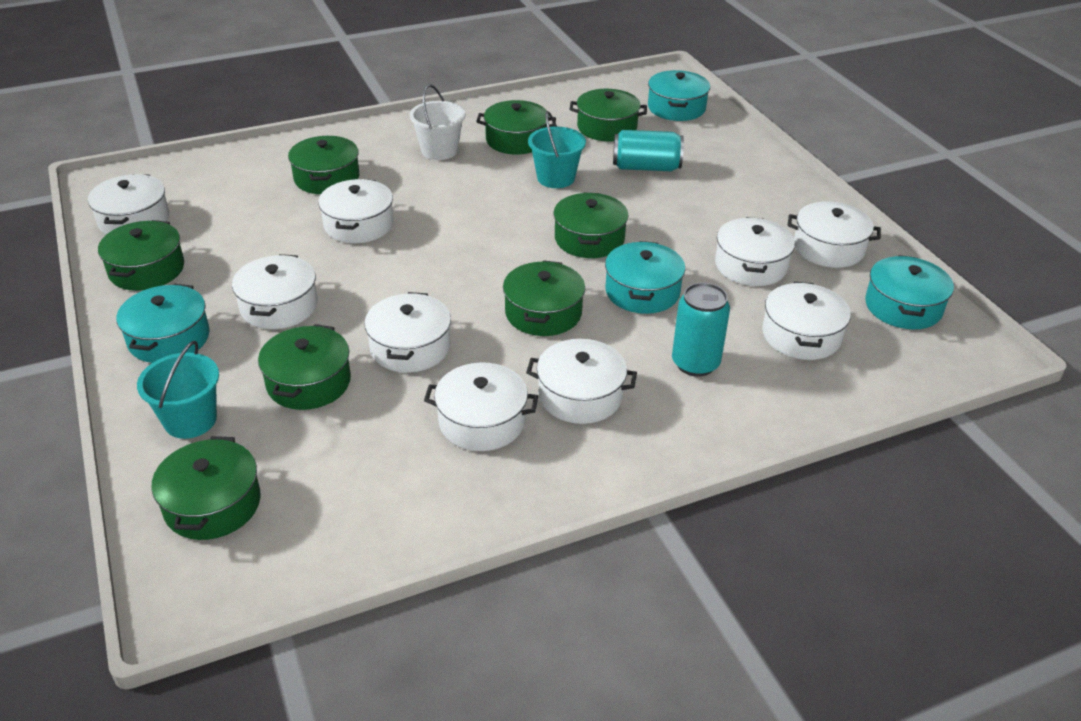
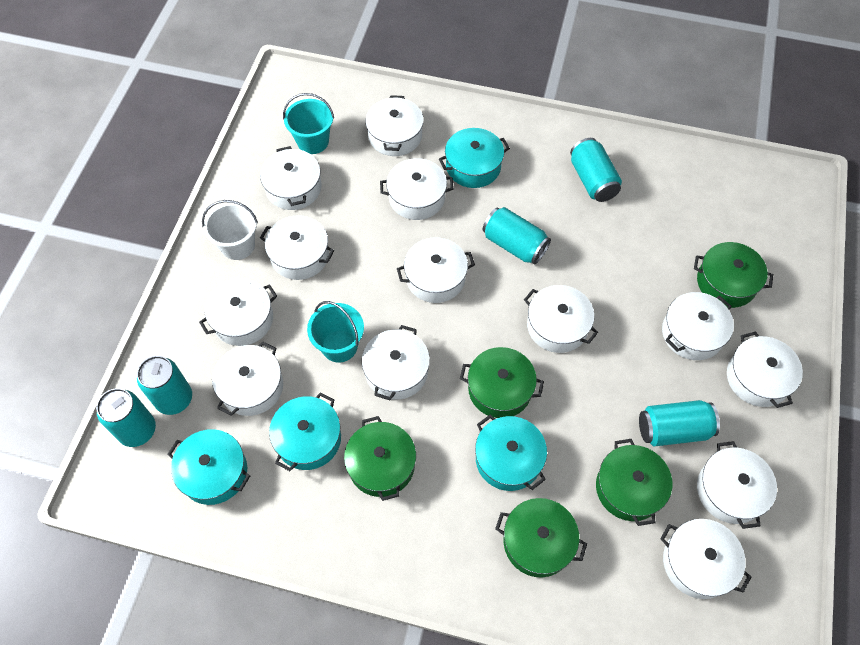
green pot: 8 -> 5
turquoise can: 2 -> 5
white pot: 9 -> 13

